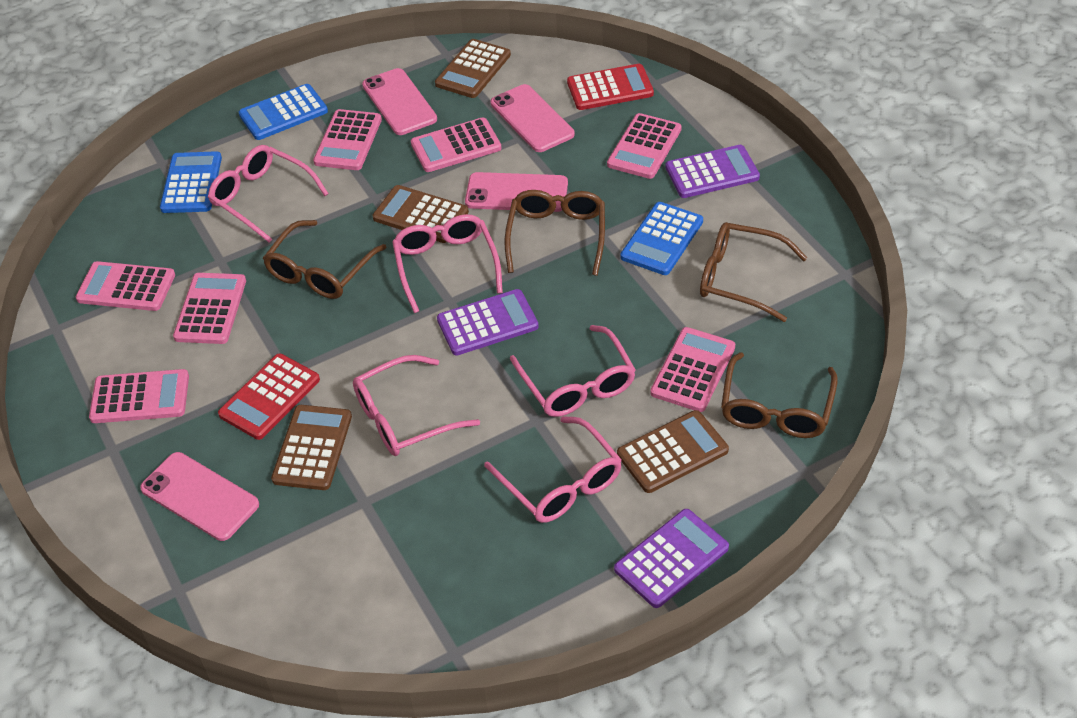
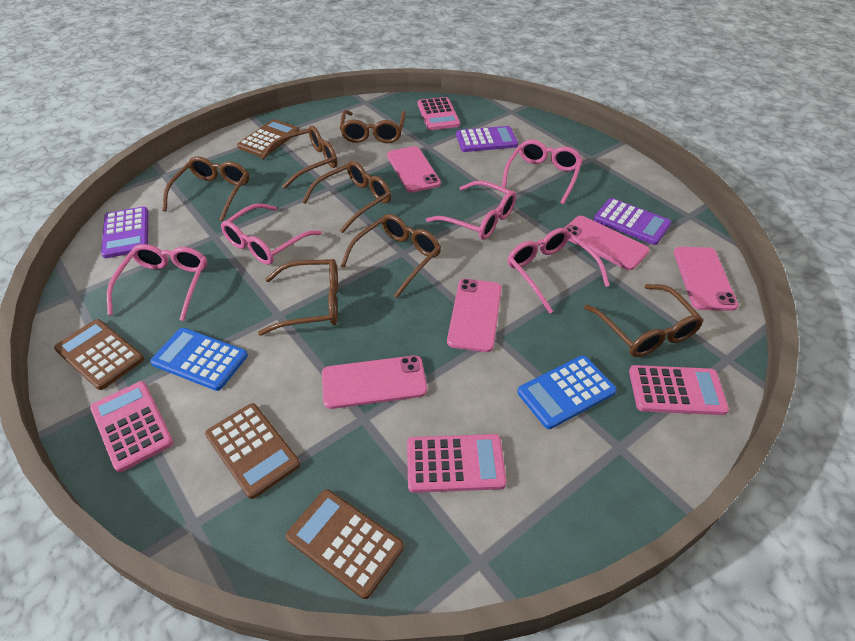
blue calculator: 3 -> 2
brown glasses: 4 -> 7
pink calculator: 7 -> 4
pink phone: 4 -> 5
red calculator: 2 -> 0

